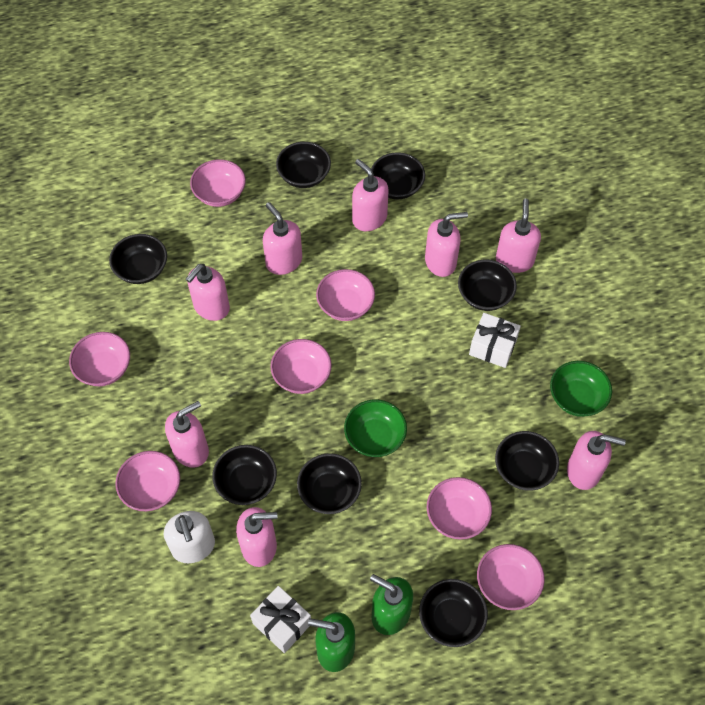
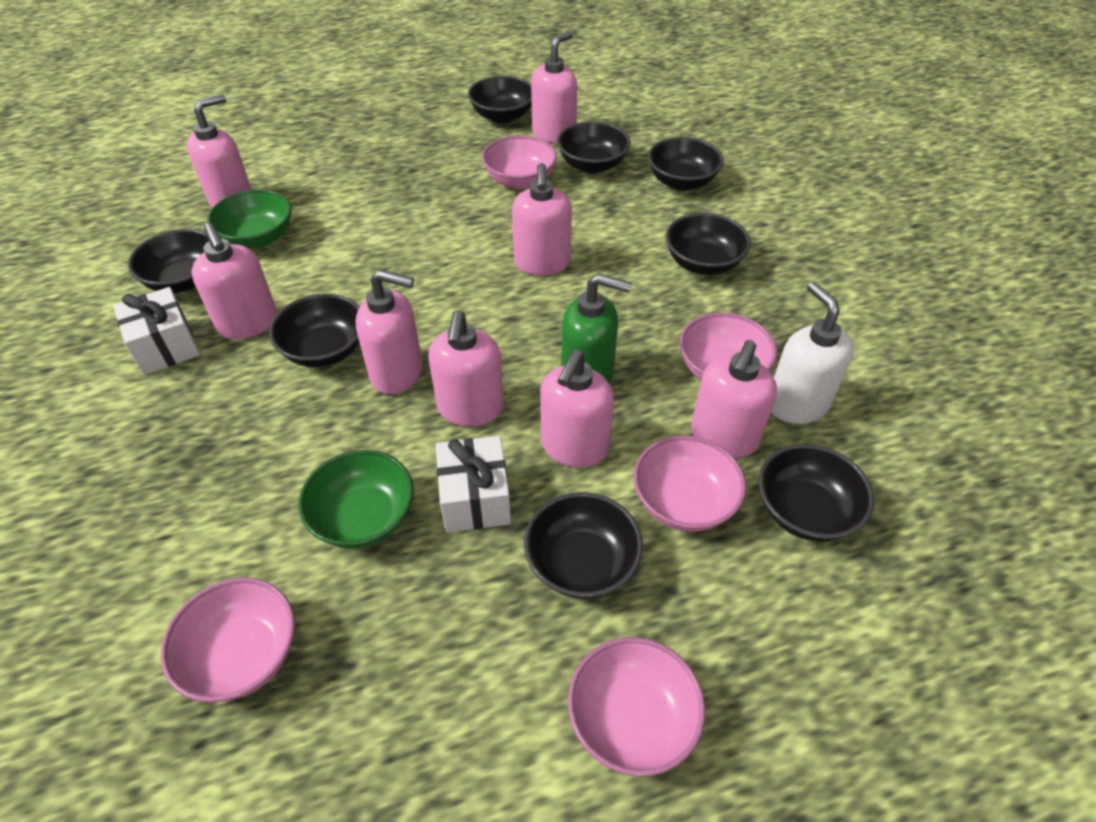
green soap dispenser: 2 -> 1
pink bowl: 7 -> 5

